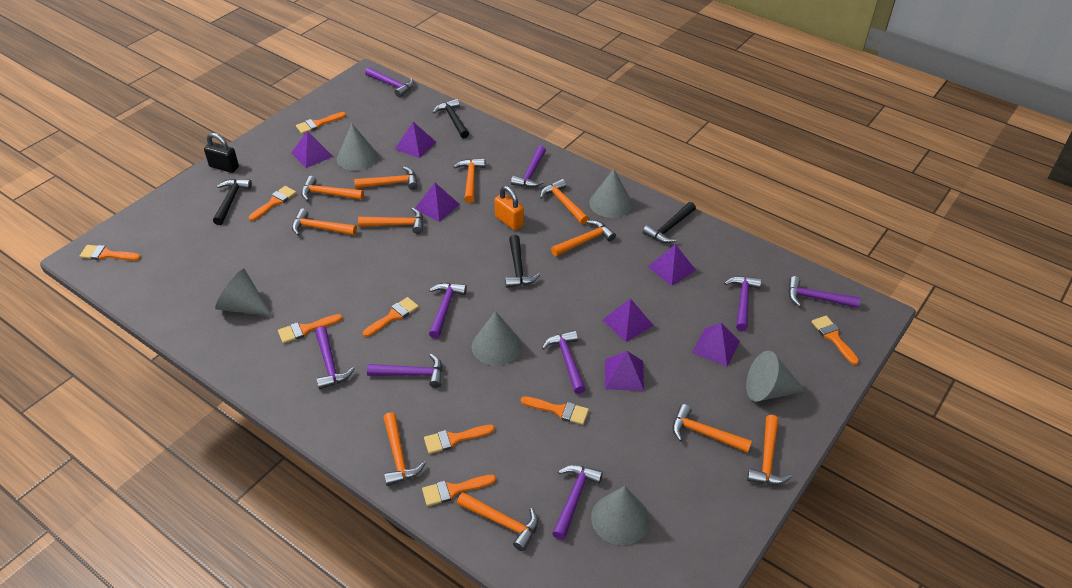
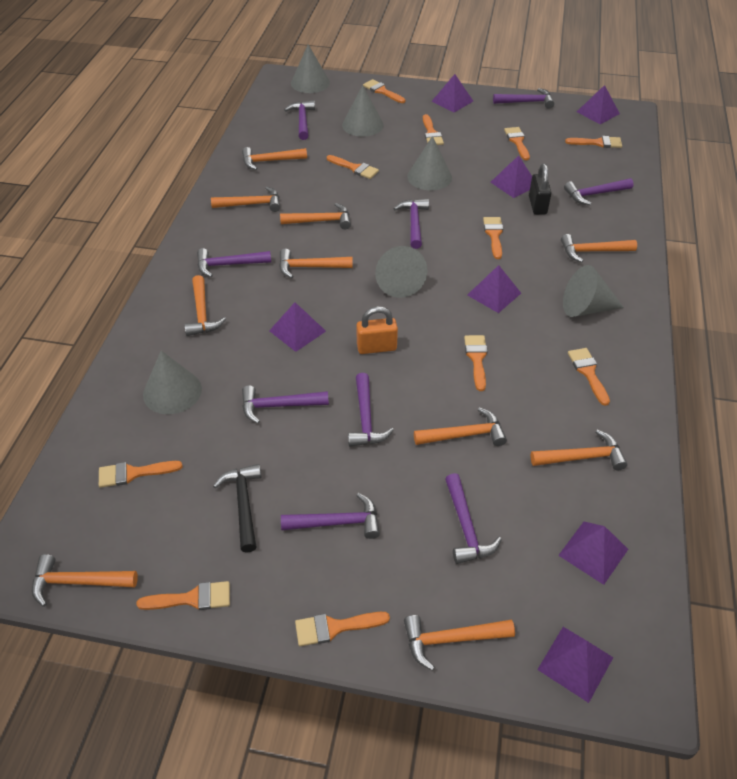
black hammer: 4 -> 1
orange brush: 9 -> 11
orange hammer: 11 -> 10

